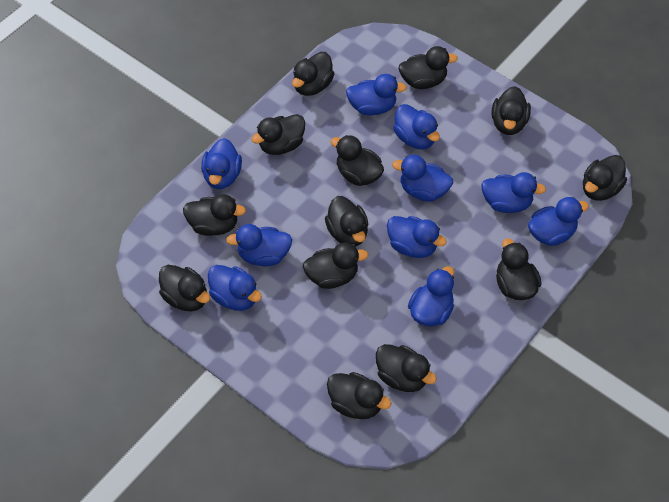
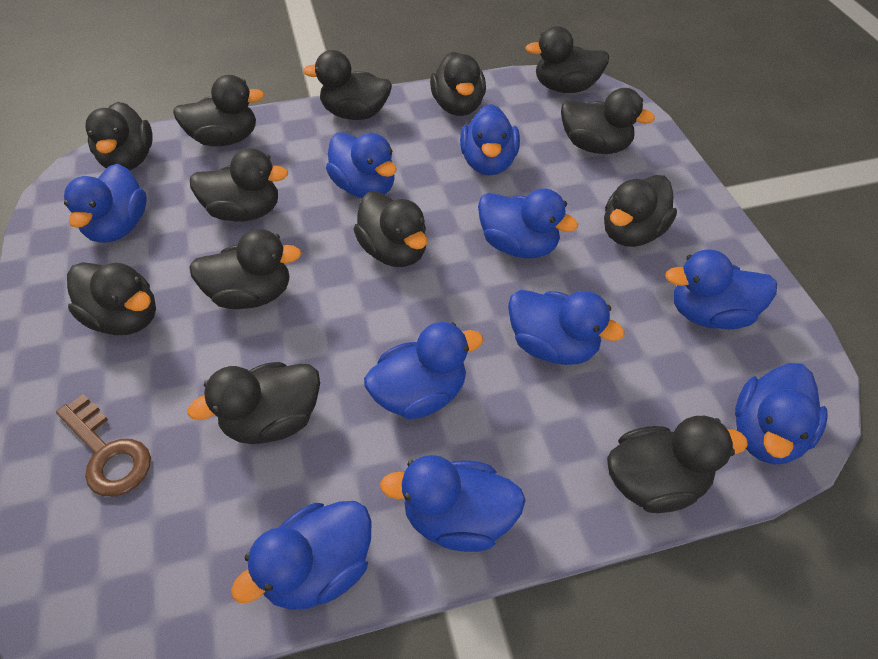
brown key: 0 -> 1

